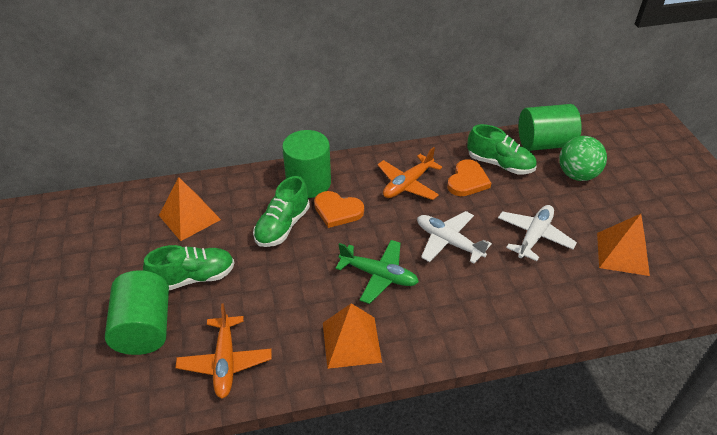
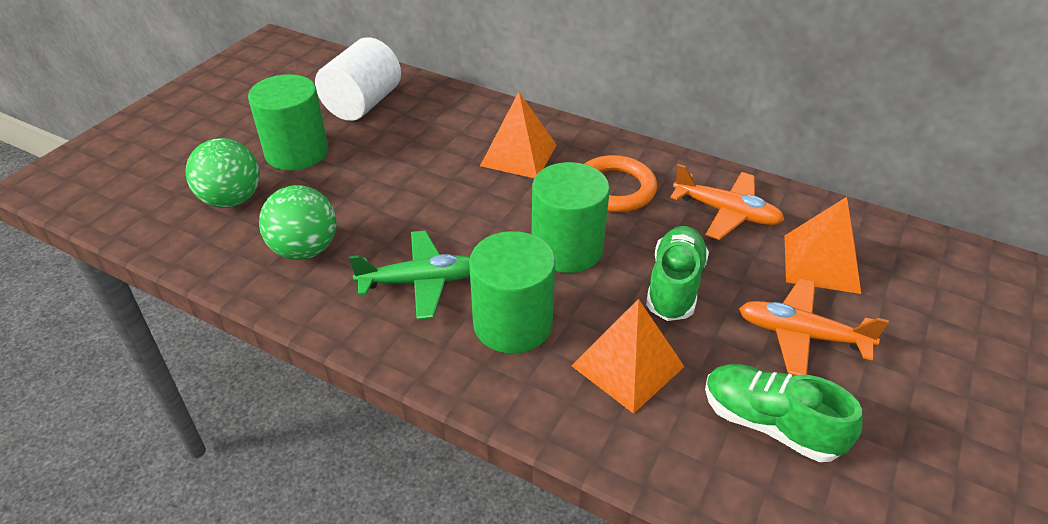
green ball: 1 -> 2
green shoe: 3 -> 2
orange heart: 2 -> 0
orange ring: 0 -> 1
white cylinder: 0 -> 1
white plane: 2 -> 0

